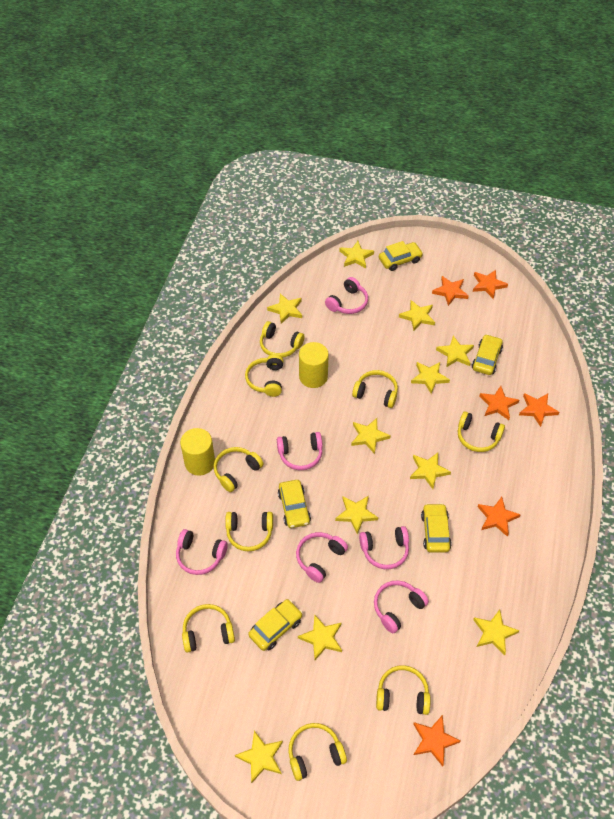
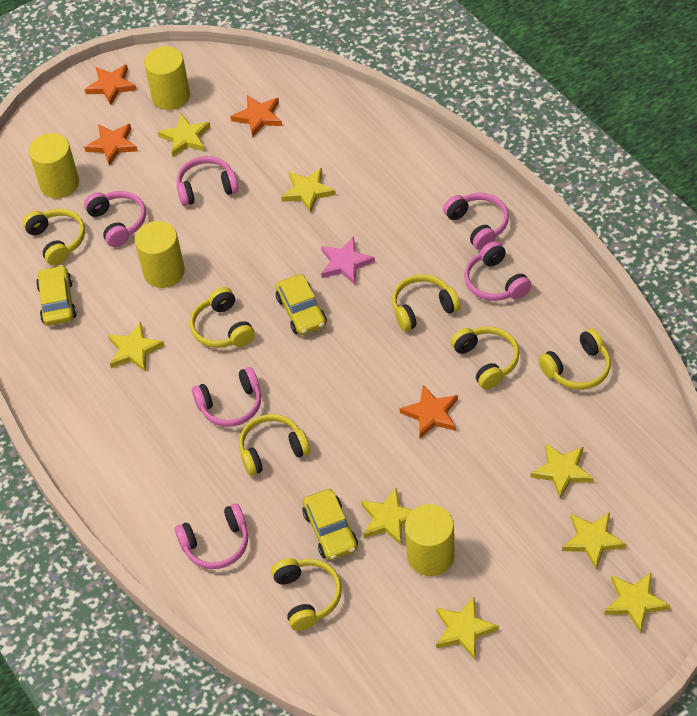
orange star: 6 -> 4
pink star: 0 -> 1
yellow car: 5 -> 3
yellow cylinder: 2 -> 4
yellow headphones: 9 -> 7
yellow star: 11 -> 8

